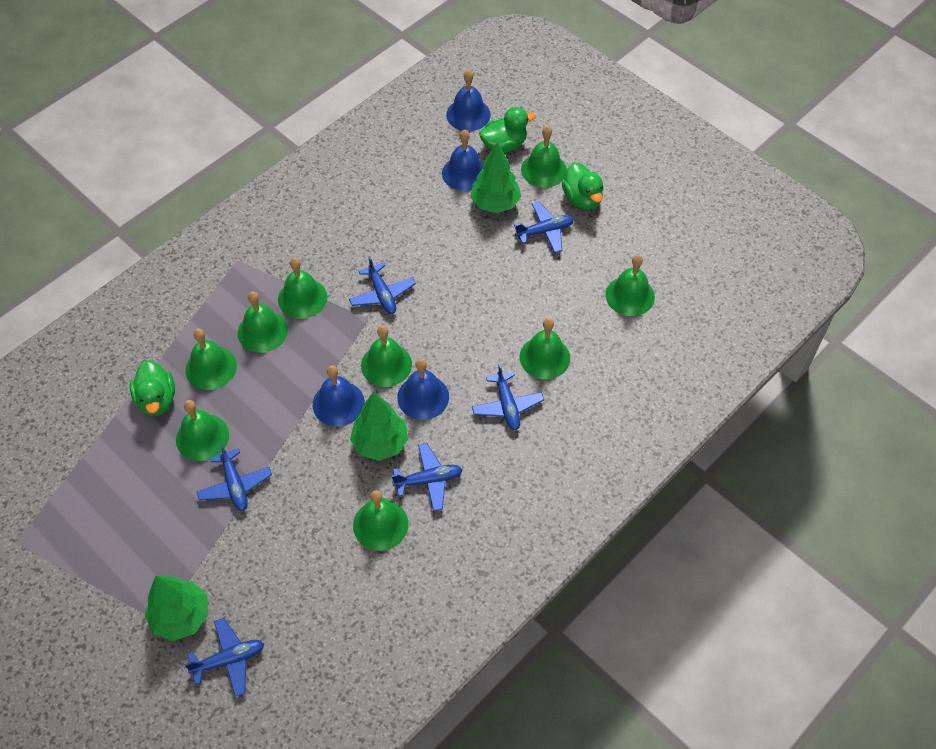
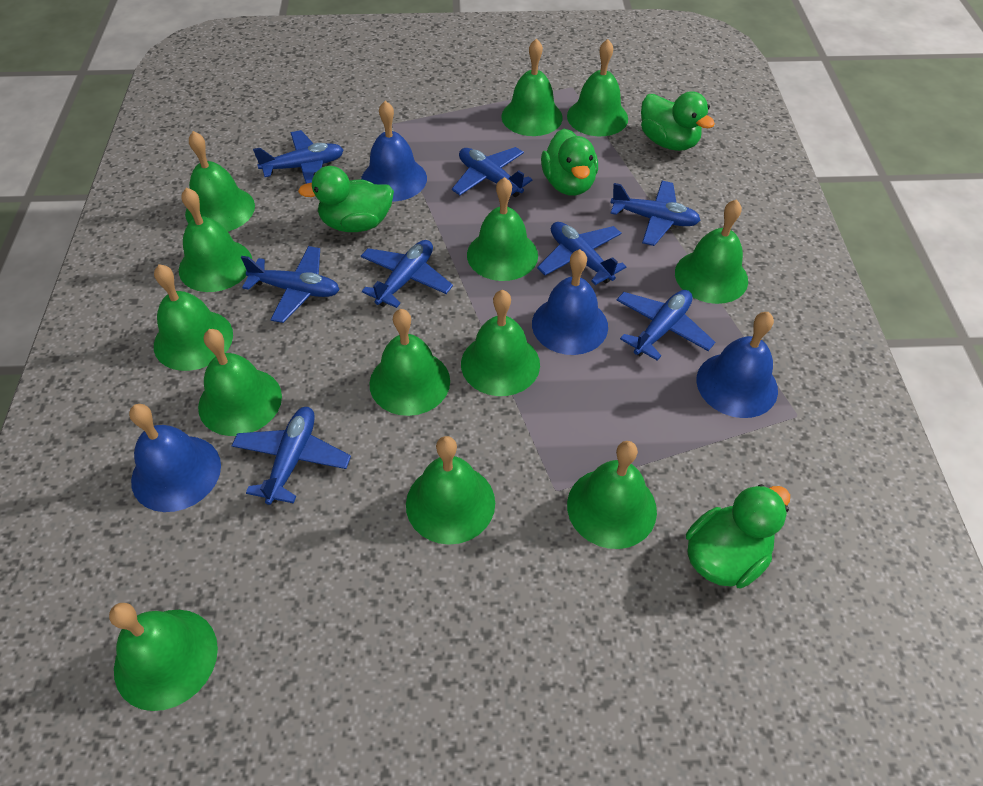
blue plane: 6 -> 8
green bell: 9 -> 13
green duck: 3 -> 4
green tree: 3 -> 0

